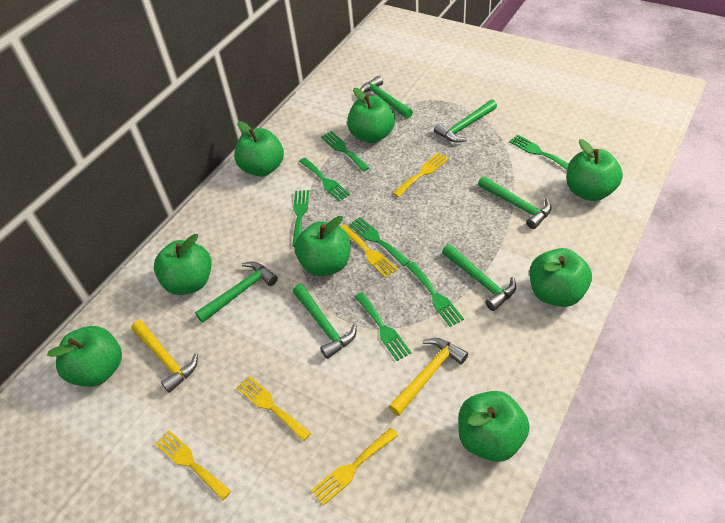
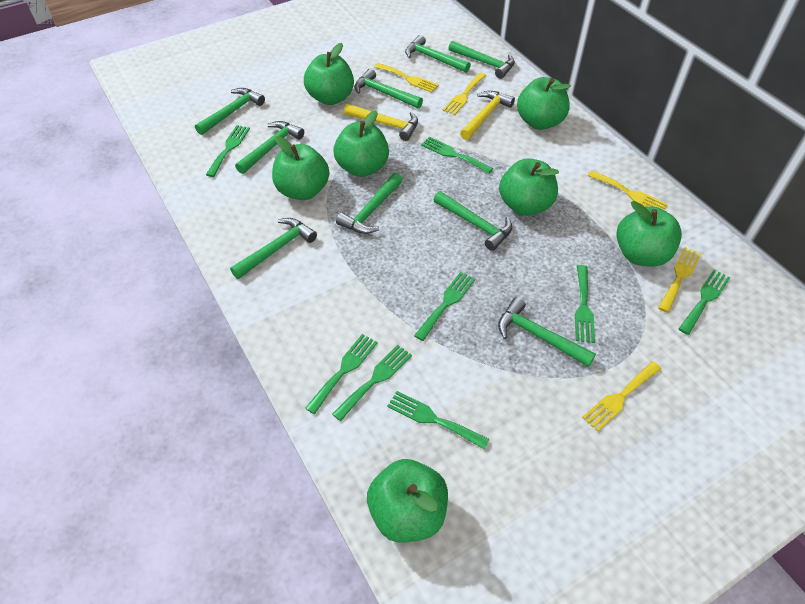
green apple: 8 -> 7
green fork: 7 -> 8
green hammer: 6 -> 9

